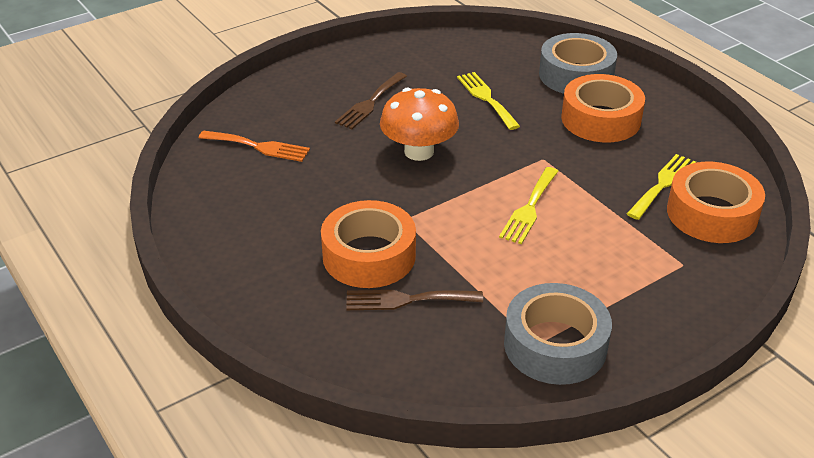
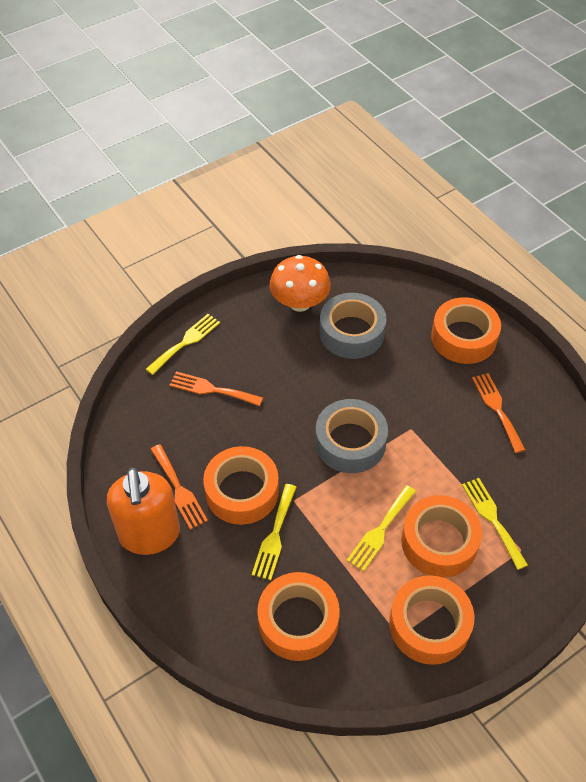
brown fork: 2 -> 0
orange fork: 1 -> 3
orange soap dispenser: 0 -> 1
orange tape: 3 -> 5
yellow fork: 3 -> 4

